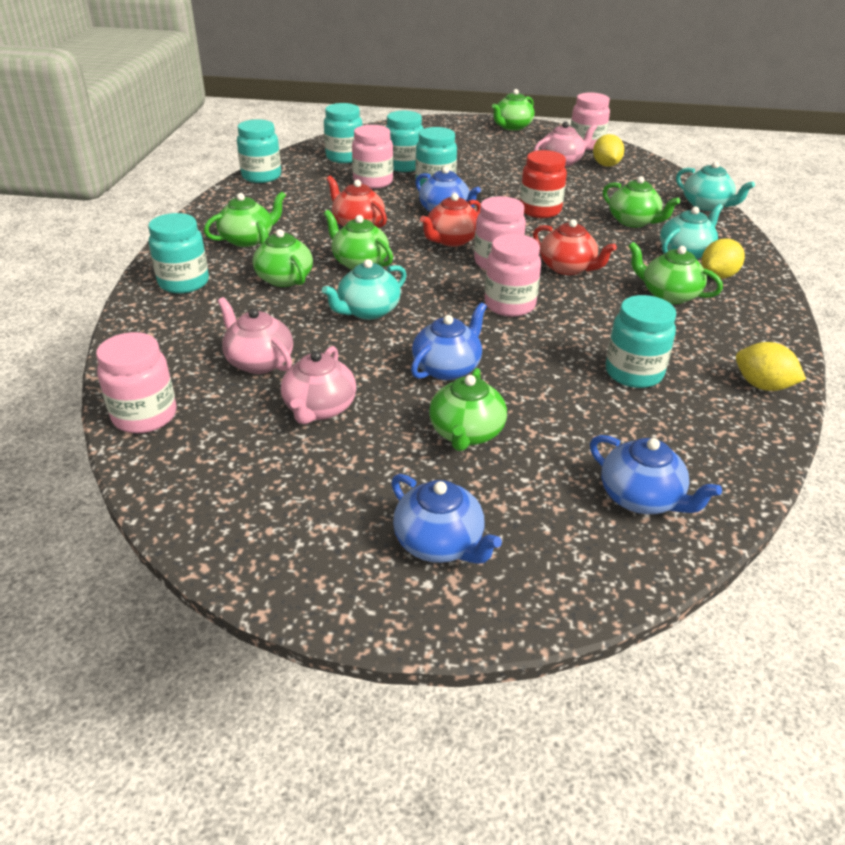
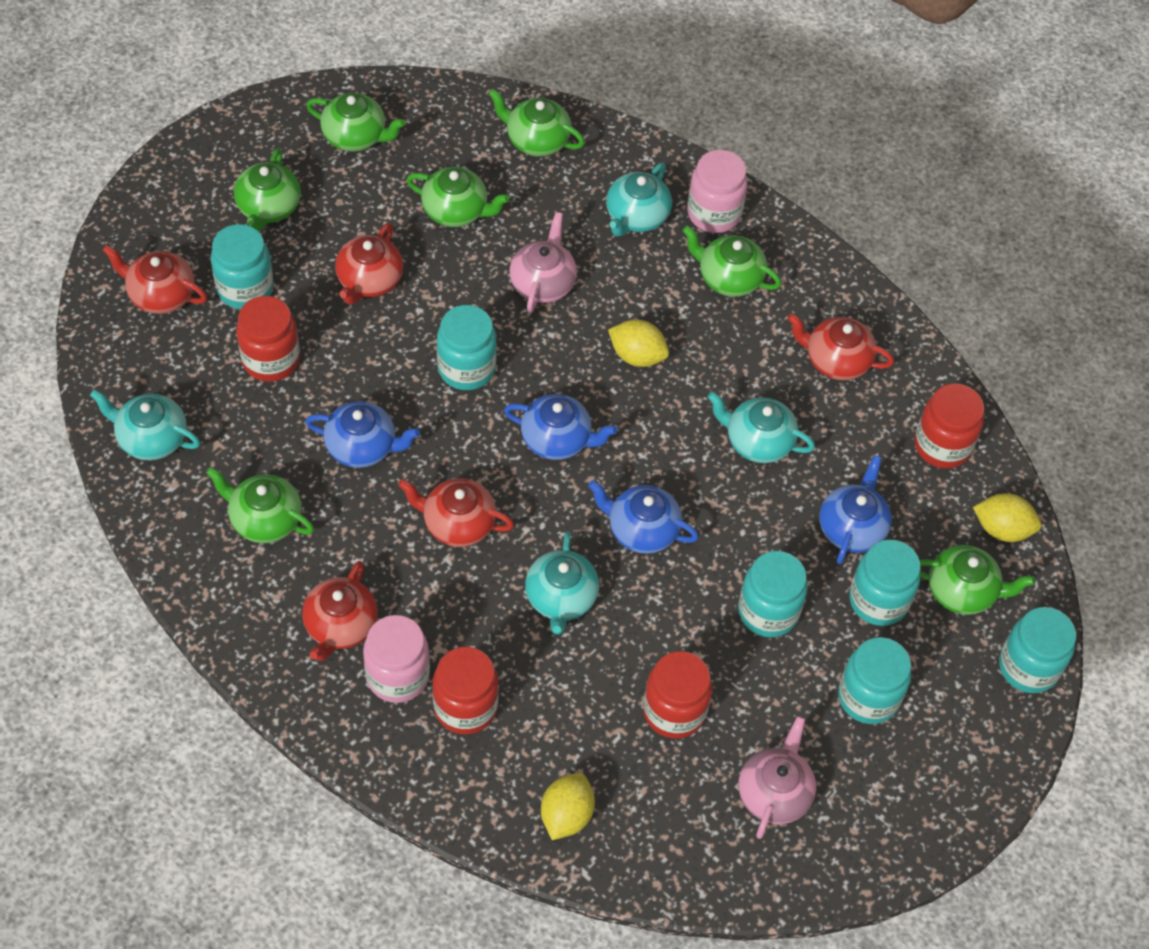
pink jar: 5 -> 2
pink teapot: 3 -> 2
red jar: 1 -> 4
red teapot: 3 -> 5
turquoise teapot: 3 -> 4

